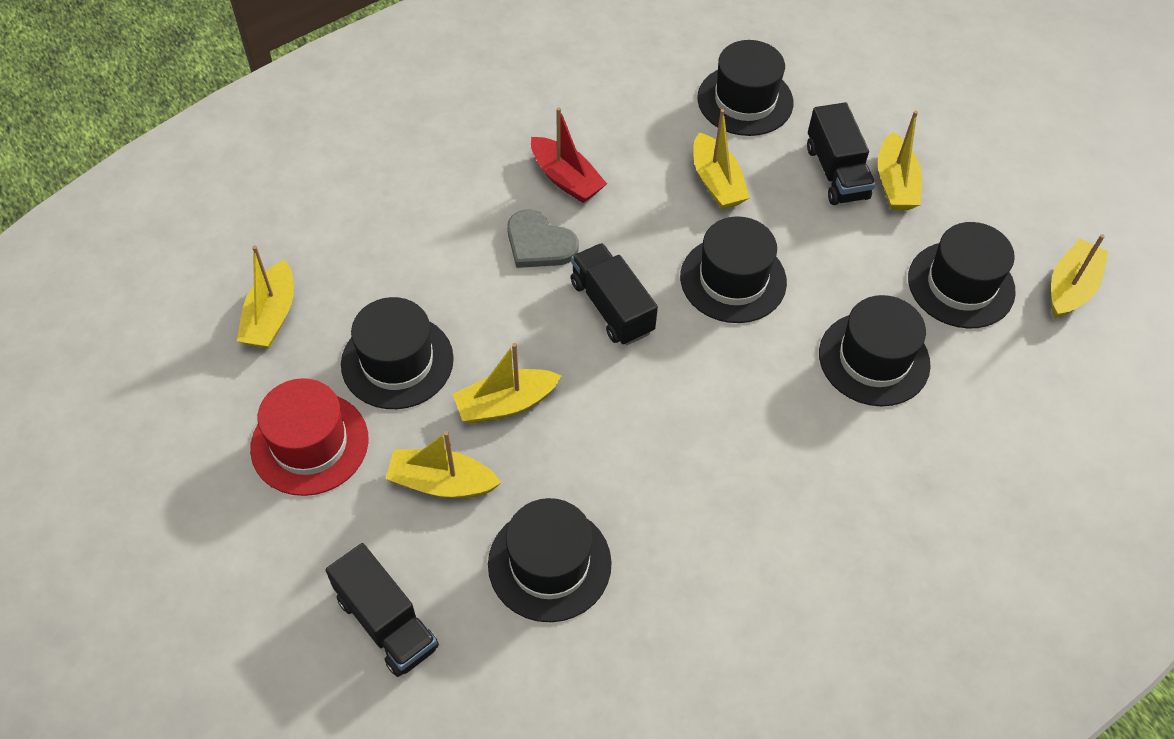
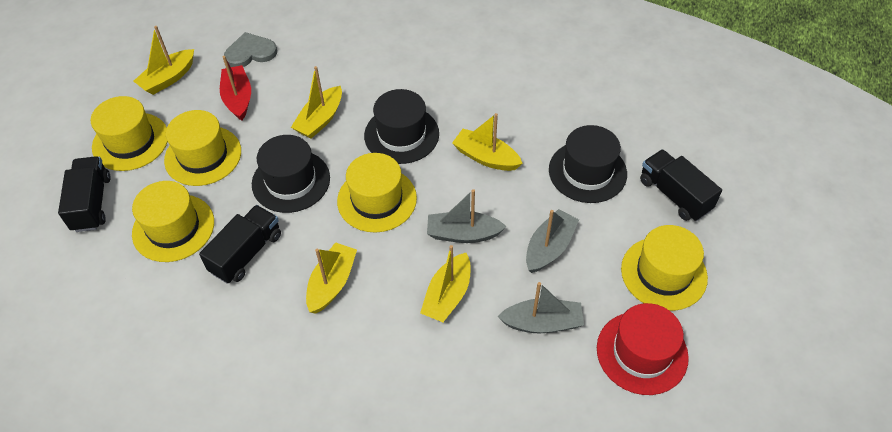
black hat: 6 -> 3
grey boat: 0 -> 3
yellow boat: 6 -> 5
yellow hat: 0 -> 5

